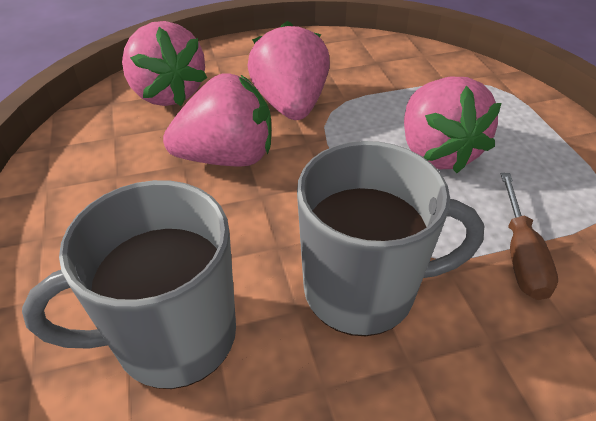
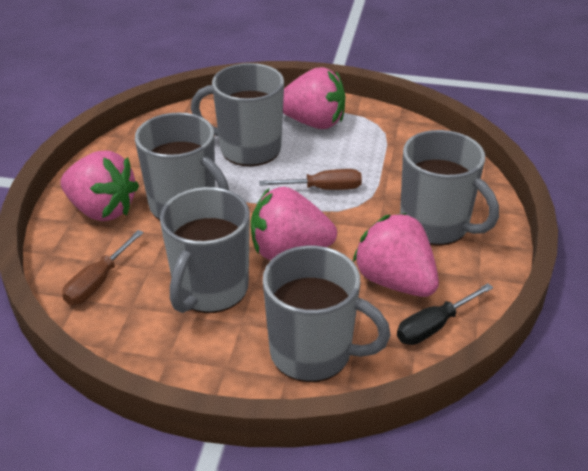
black screwdriver: 0 -> 1
brown screwdriver: 1 -> 2
grey mug: 2 -> 5

